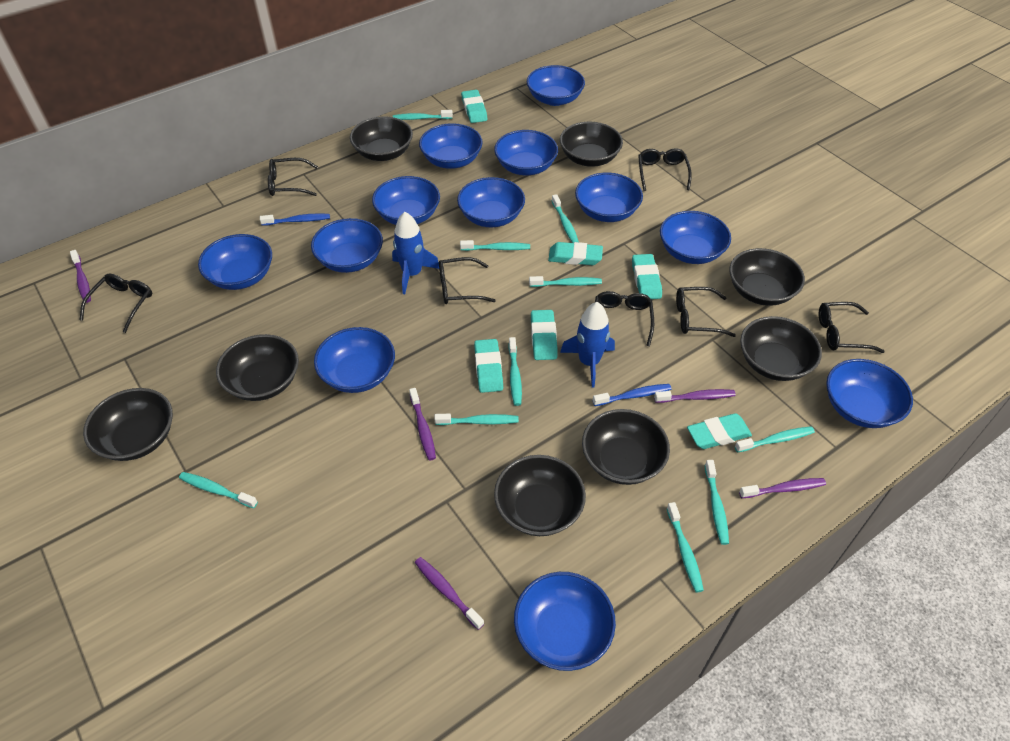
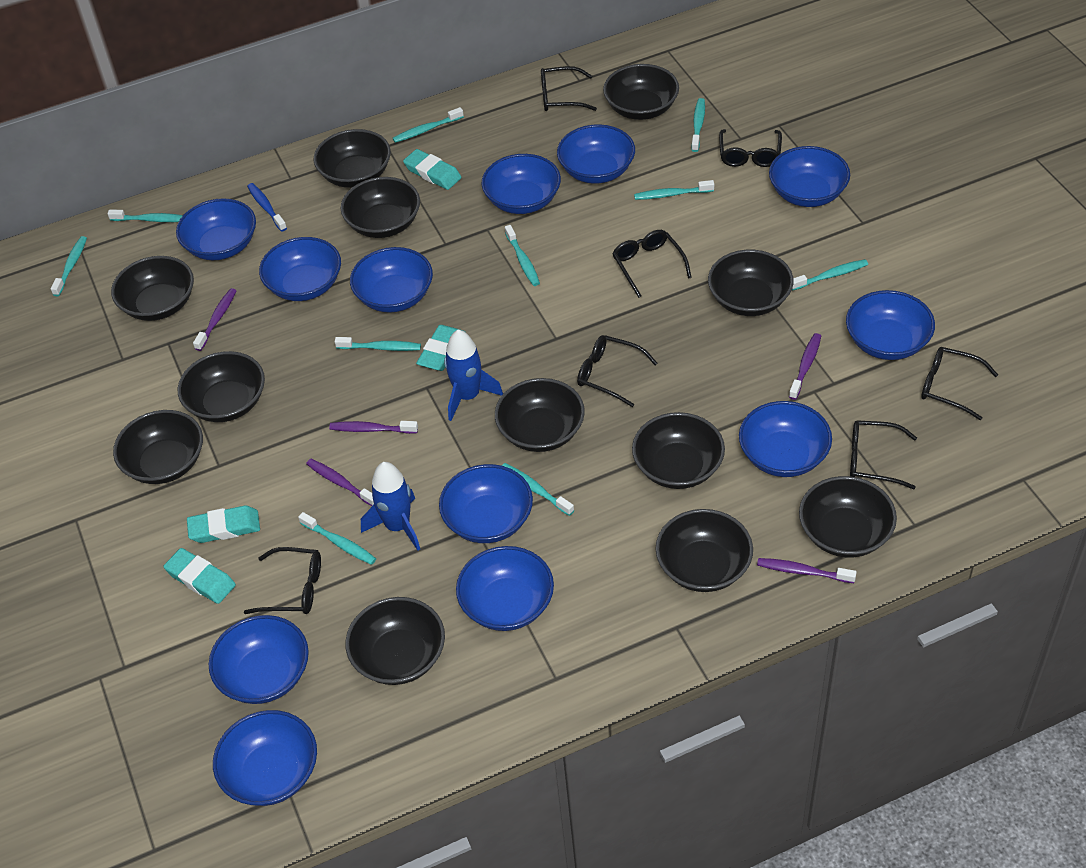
black bowl: 8 -> 12
blue toothbrush: 2 -> 1
turquoise eraser: 6 -> 4

